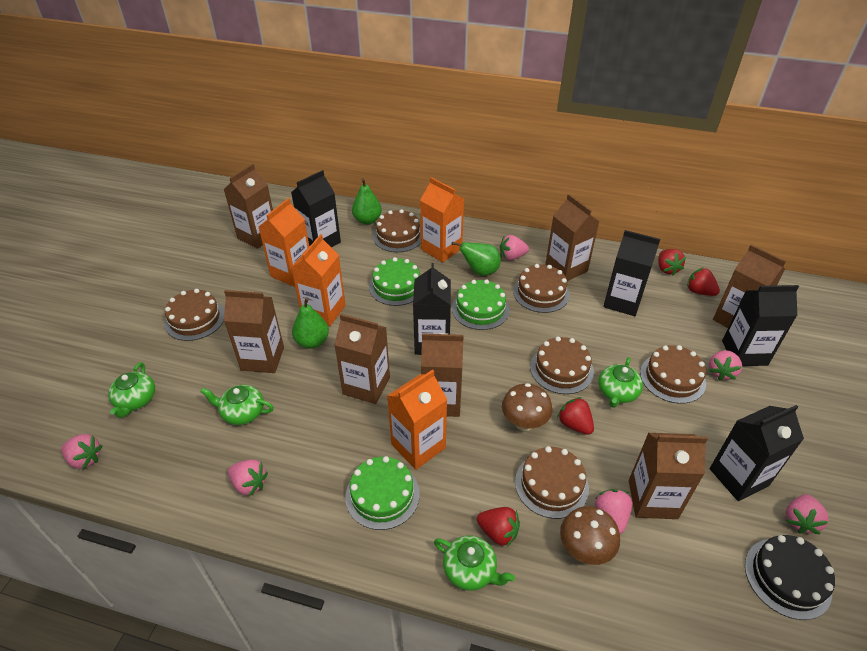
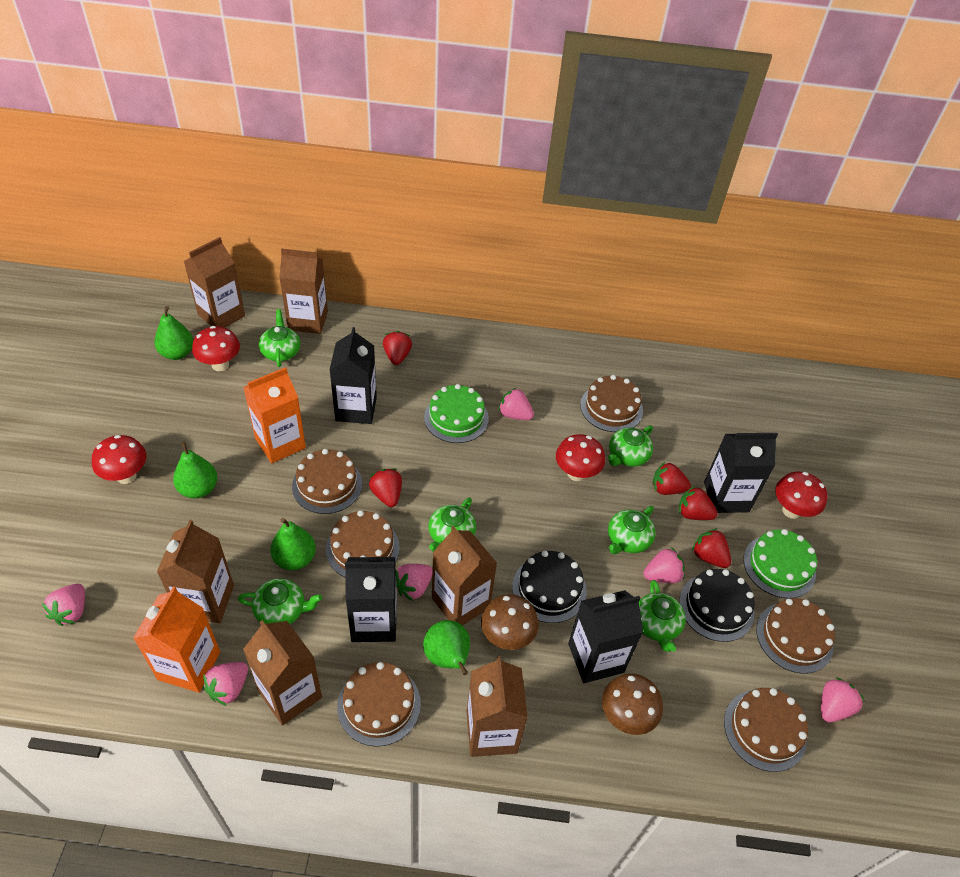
black cake: 1 -> 2
black carton: 5 -> 4
brown carton: 7 -> 6
green cake: 3 -> 2
green pear: 3 -> 4
green teapot: 4 -> 6
orange carton: 4 -> 2
red mushroom: 0 -> 4
red strawberry: 4 -> 5

